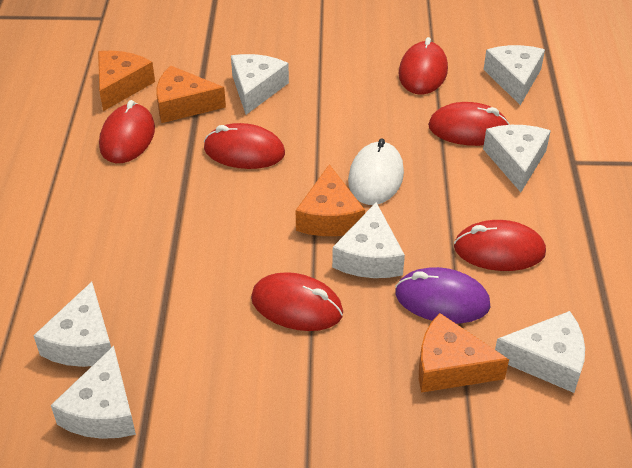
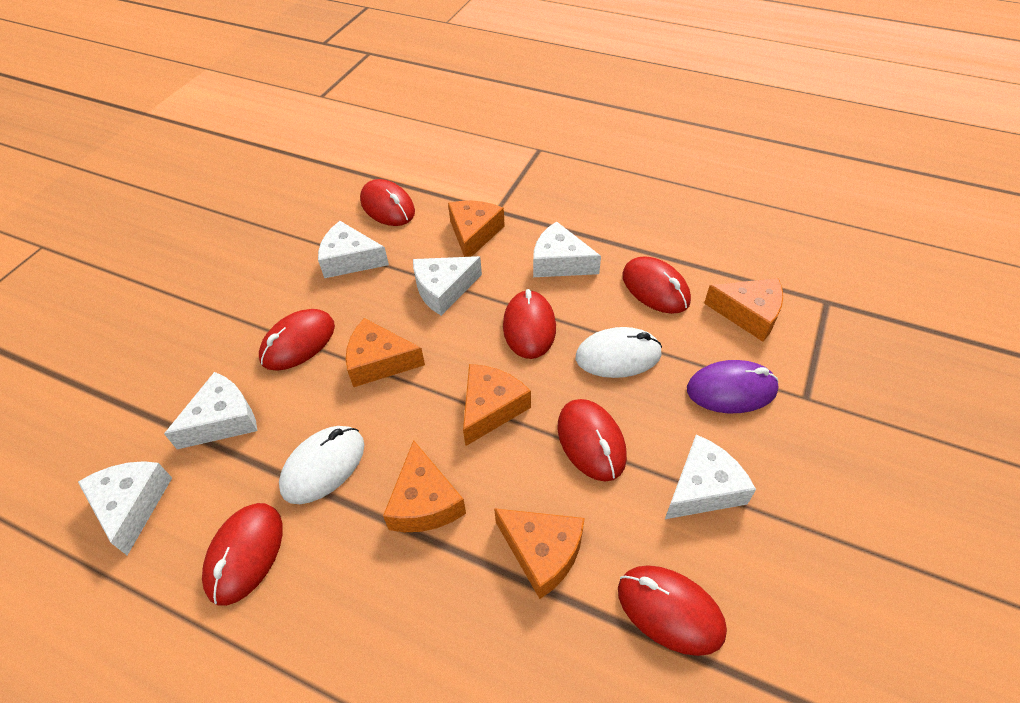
orange cheese: 4 -> 6
red mouse: 6 -> 7
white cheese: 7 -> 6
white mouse: 1 -> 2

